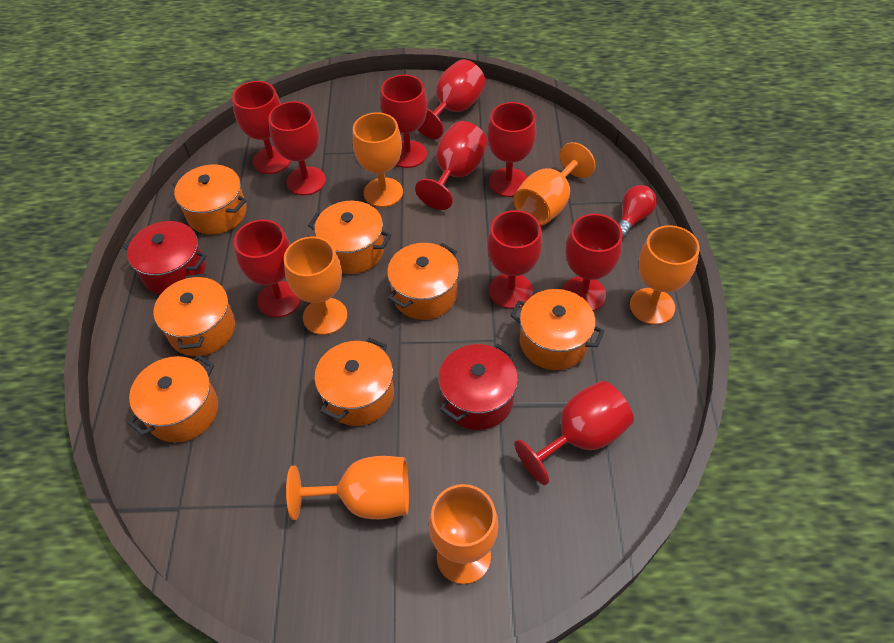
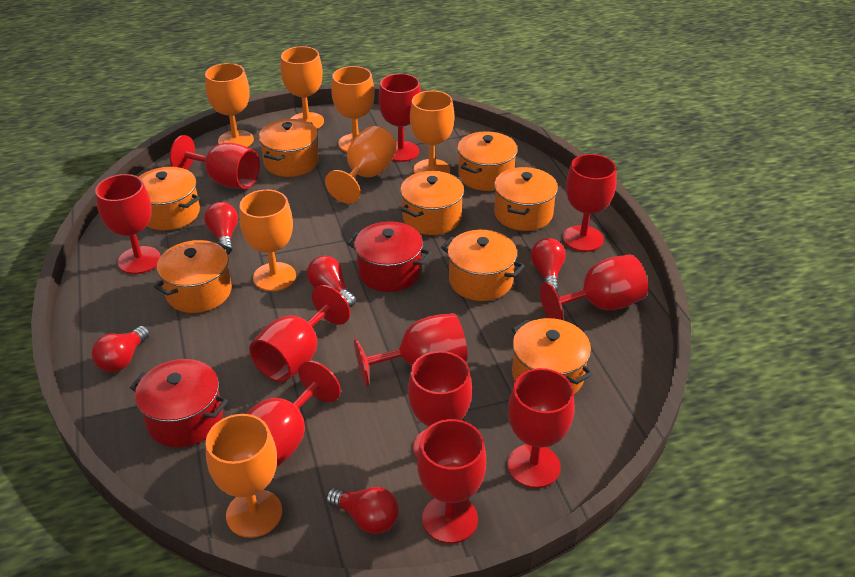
orange goblet: 6 -> 7
orange pot: 7 -> 8
red goblet: 10 -> 11
red light bulb: 1 -> 5

